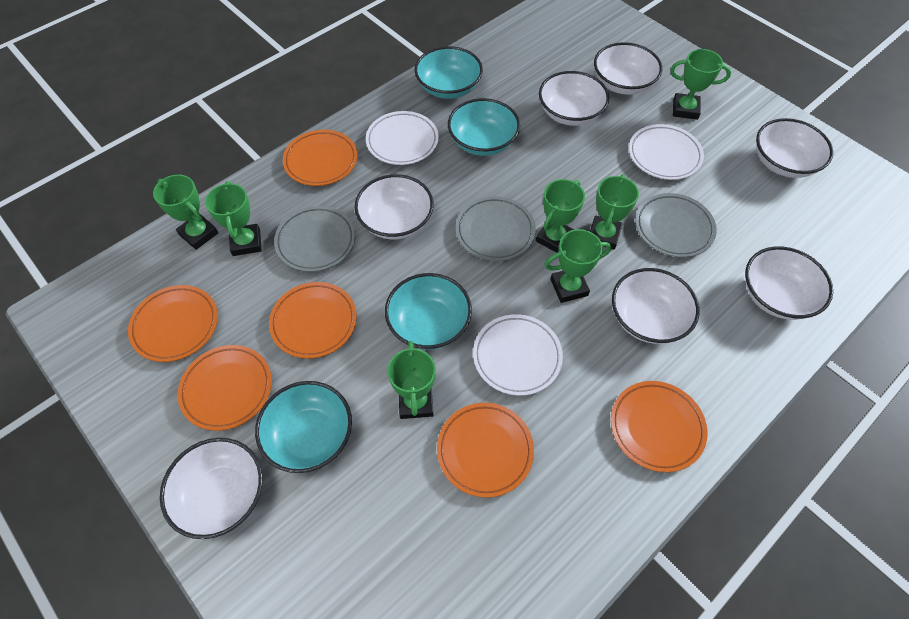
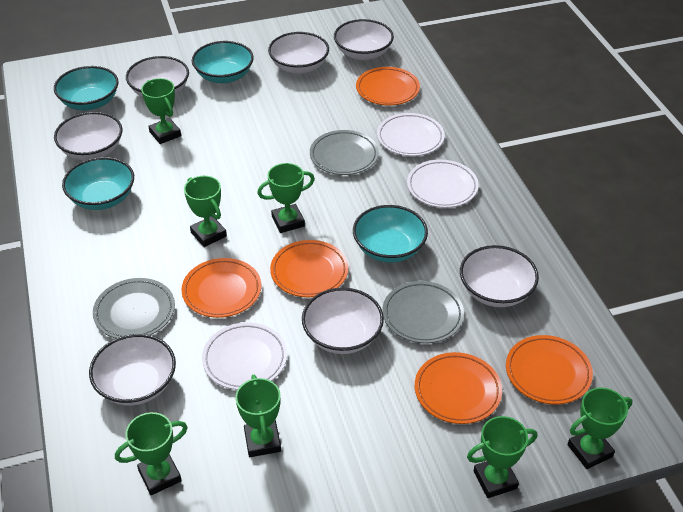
orange plate: 6 -> 5

